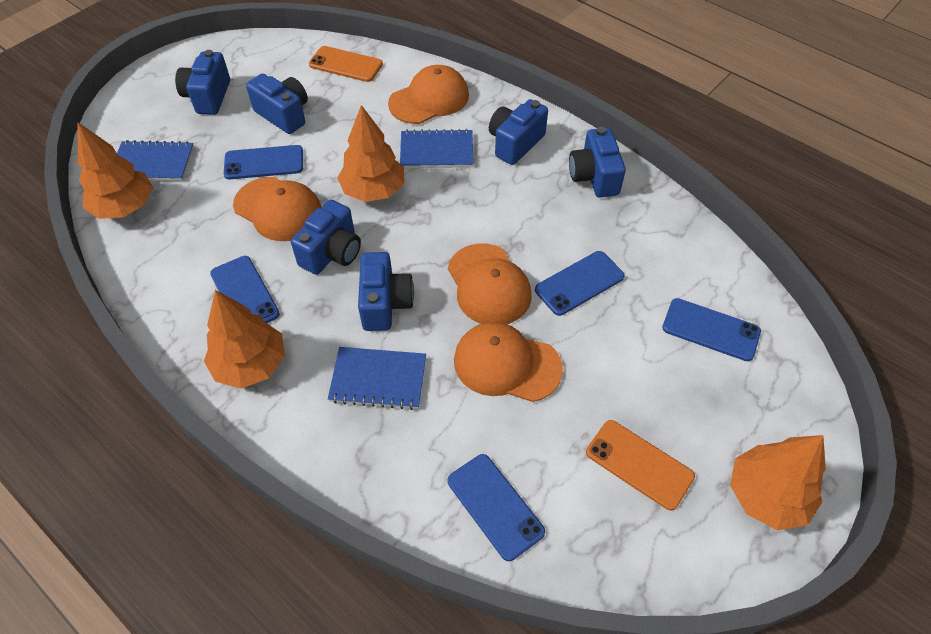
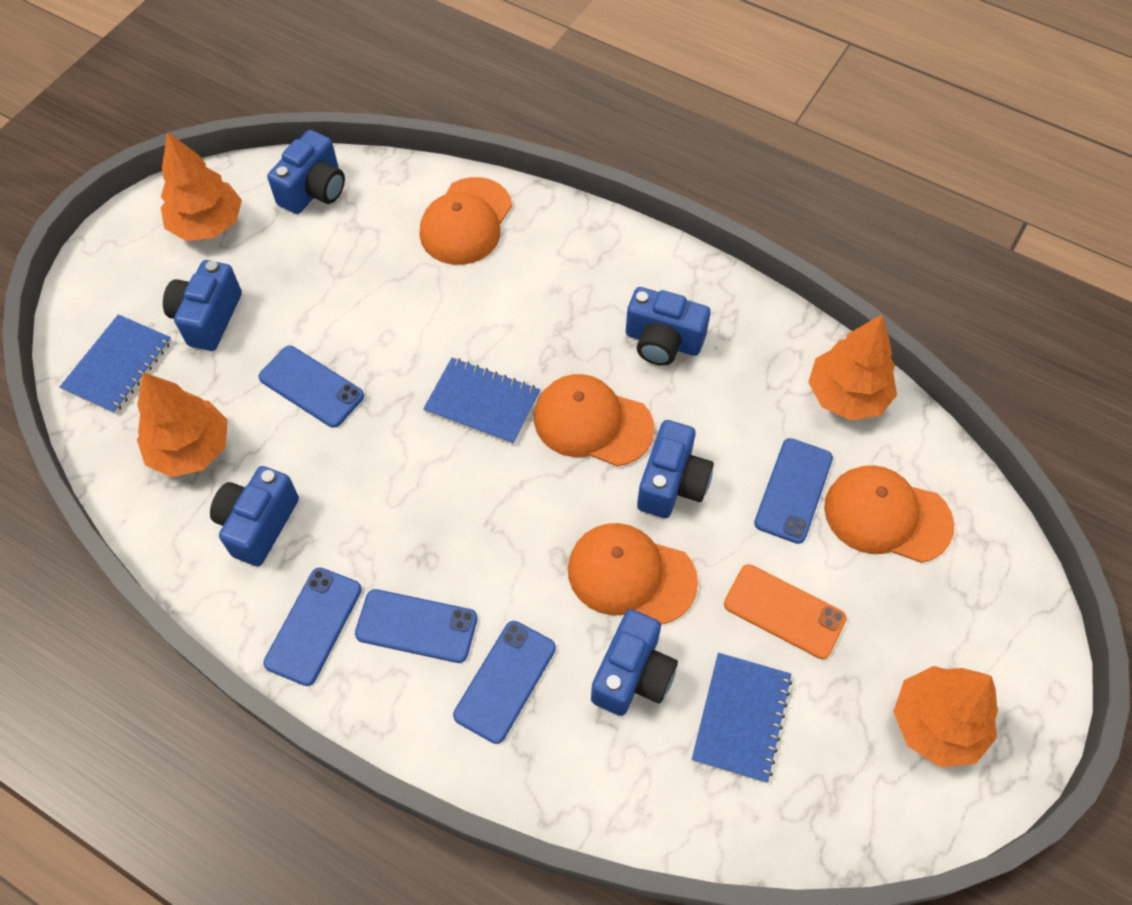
orange phone: 2 -> 1

